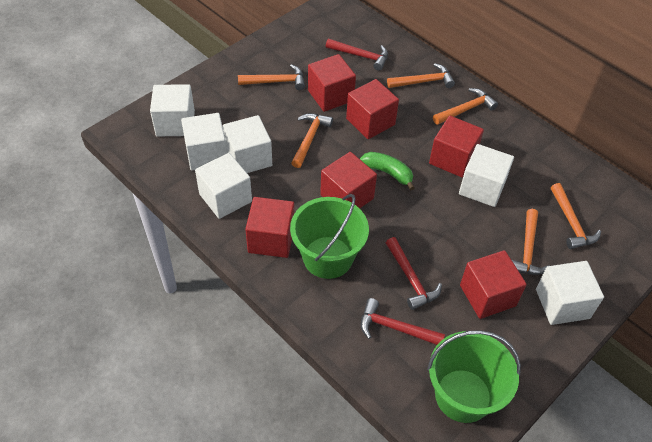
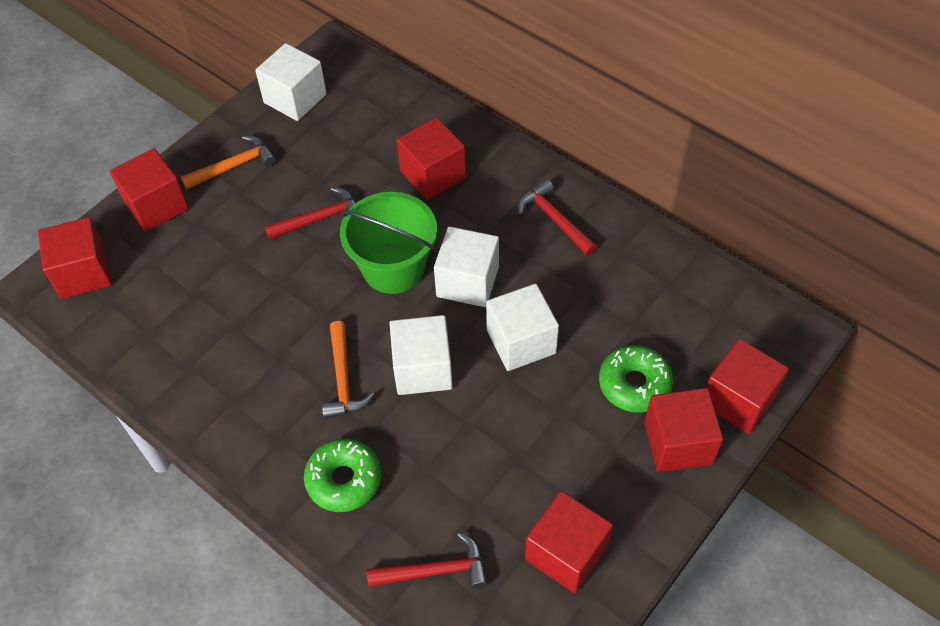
green banana: 1 -> 0
green bucket: 2 -> 1
green donut: 0 -> 2
orange hammer: 6 -> 2
white cube: 6 -> 4

